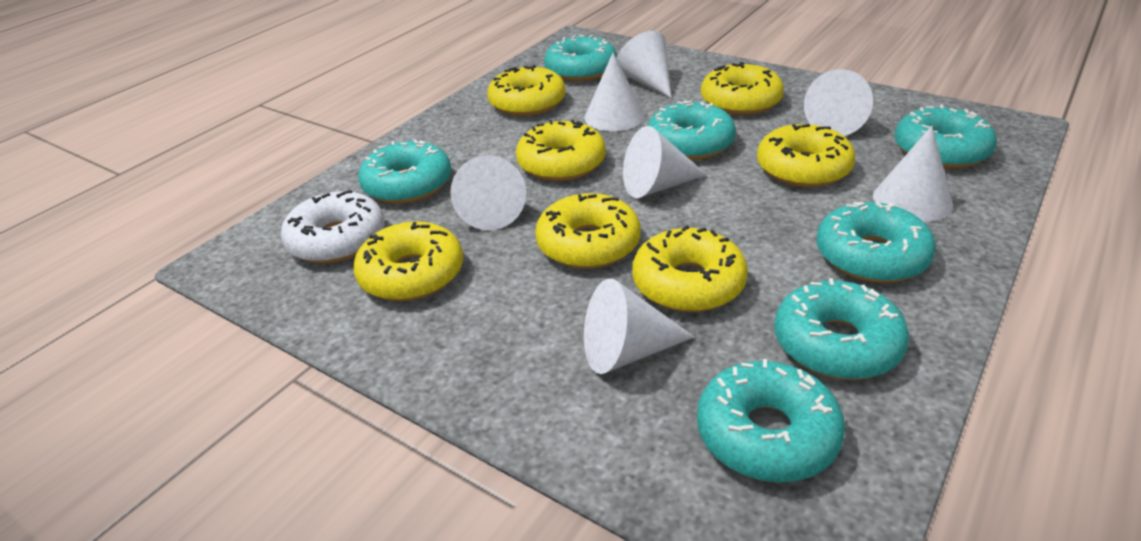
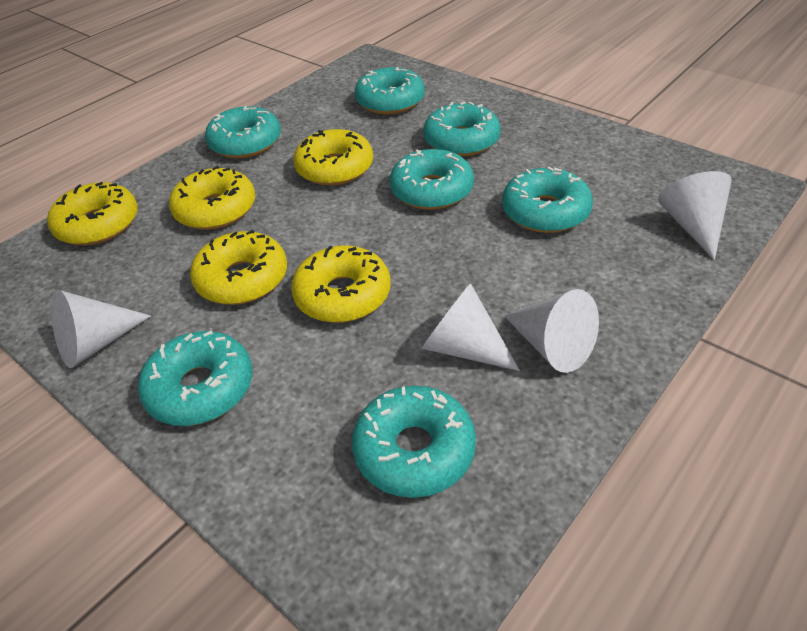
white cone: 7 -> 4
white donut: 1 -> 0
yellow donut: 7 -> 5

